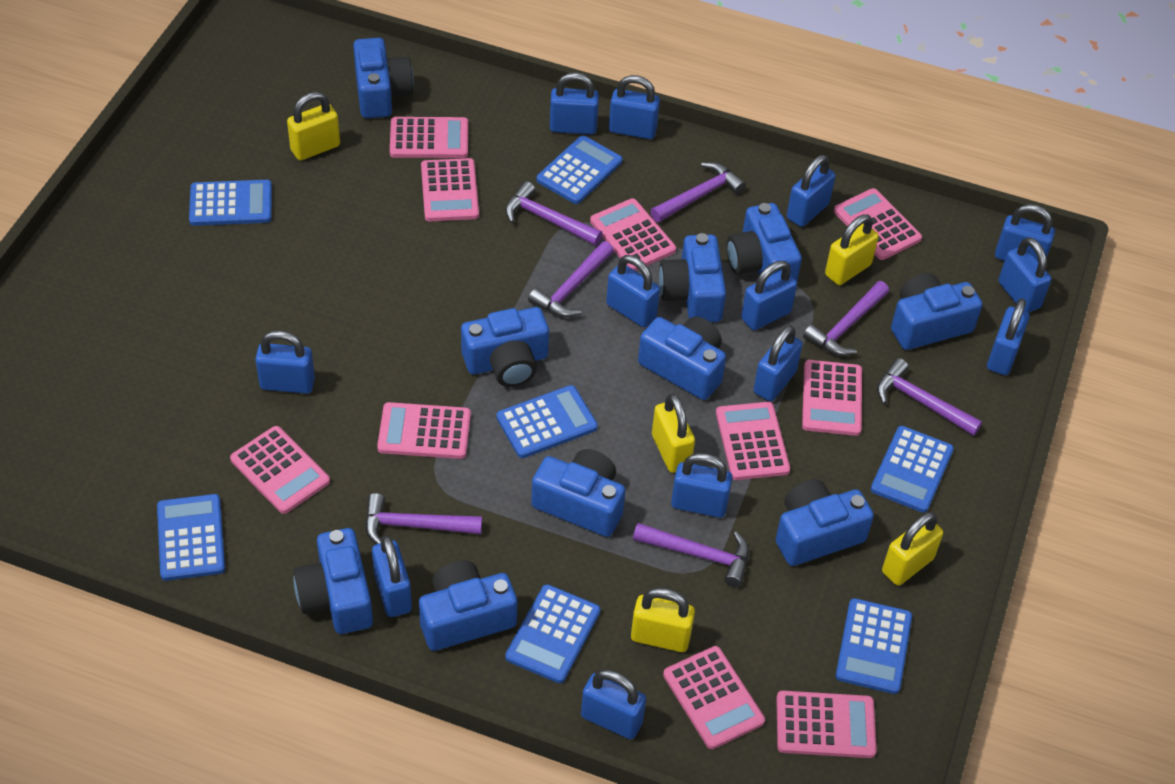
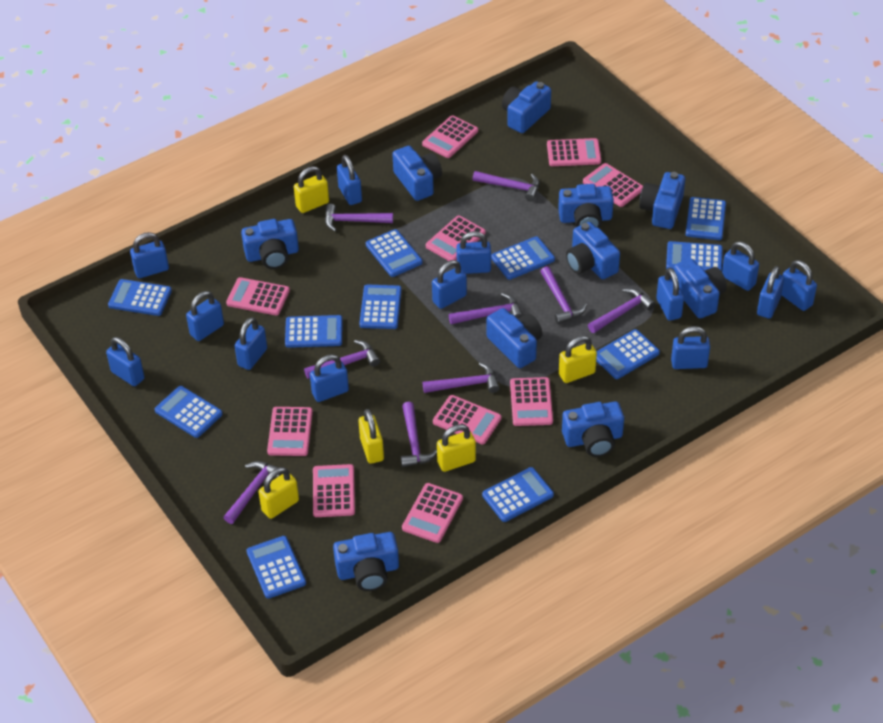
blue calculator: 7 -> 11
purple hammer: 7 -> 9

